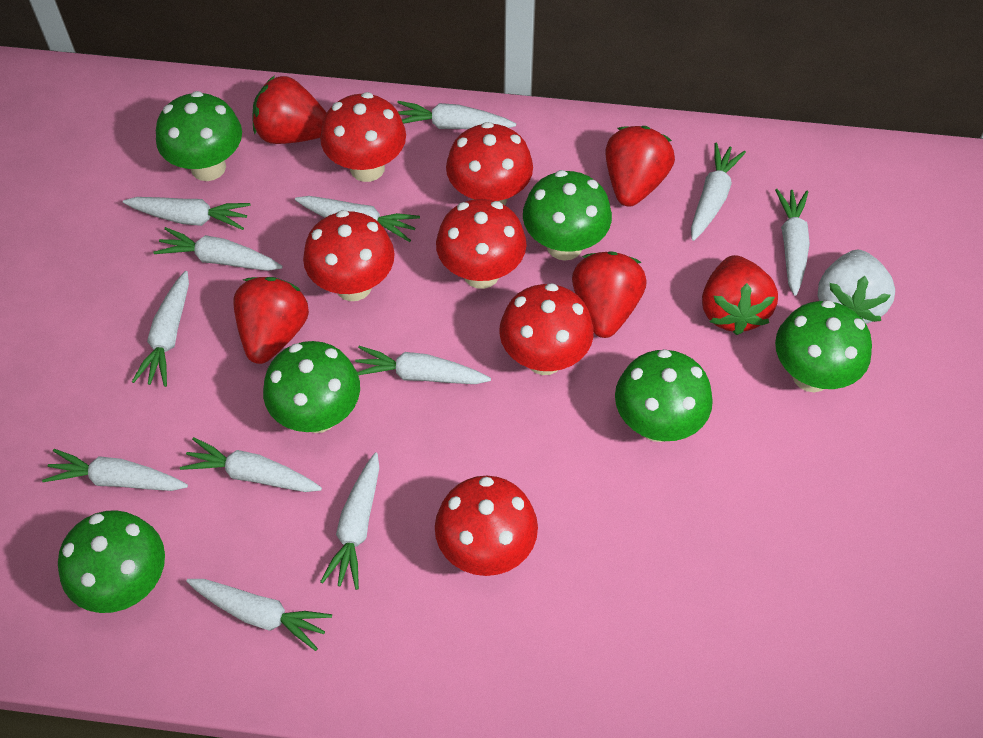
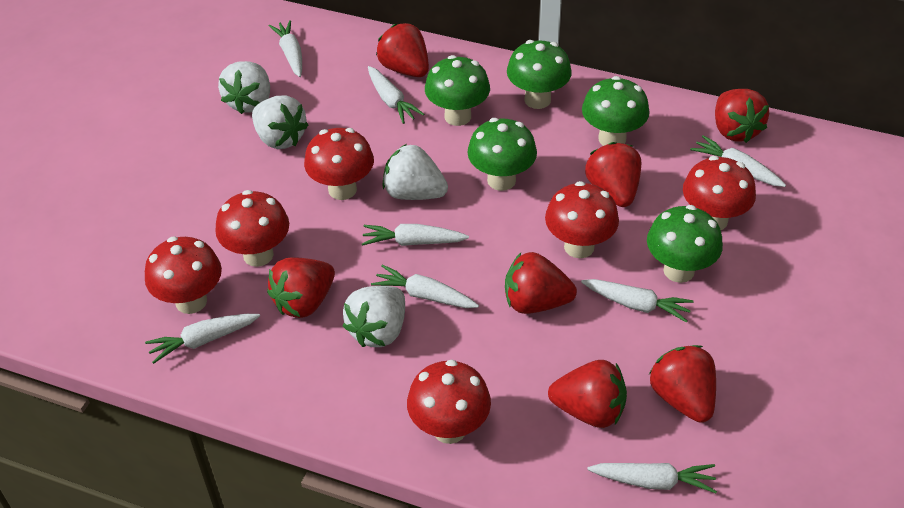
green mushroom: 6 -> 5
red strawberry: 5 -> 7
white carrot: 12 -> 8
white strawberry: 1 -> 4

